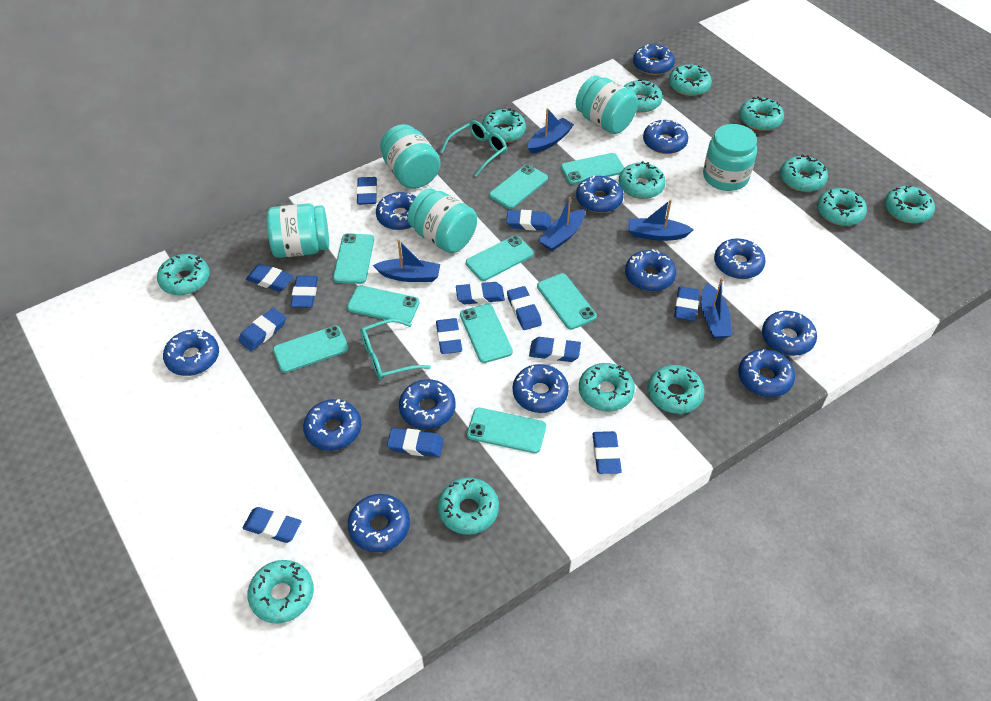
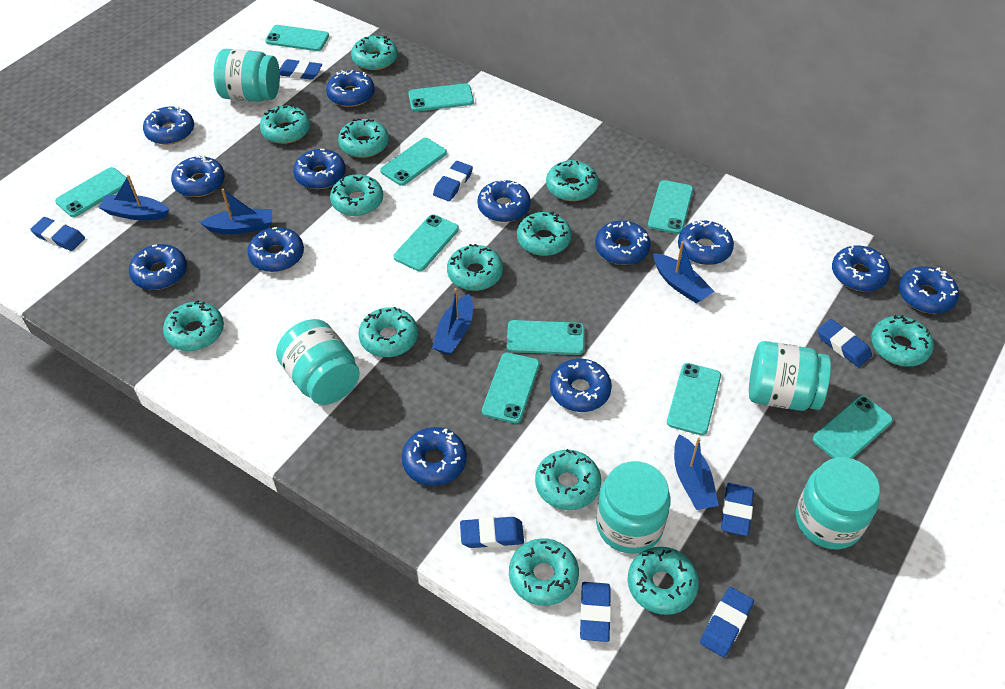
blue eraser: 13 -> 8
turquoise glasses: 2 -> 0
turquoise phone: 9 -> 10

